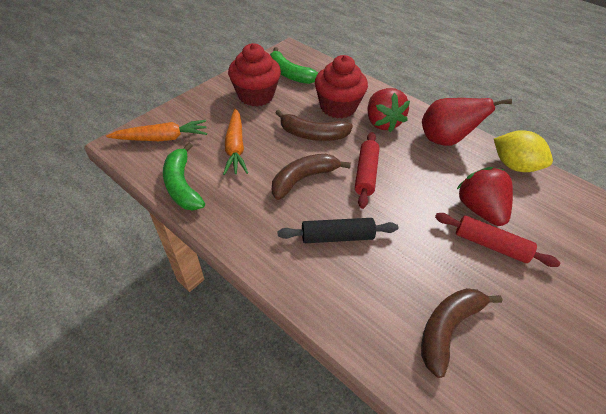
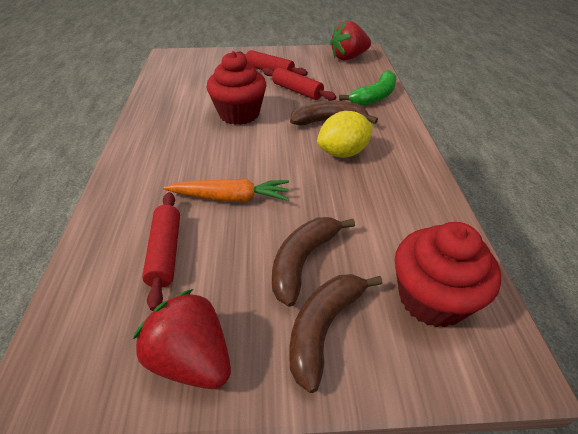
black rolling pin: 1 -> 0
green banana: 2 -> 1
orange carrot: 2 -> 1
red pear: 1 -> 0
red rolling pin: 2 -> 3

